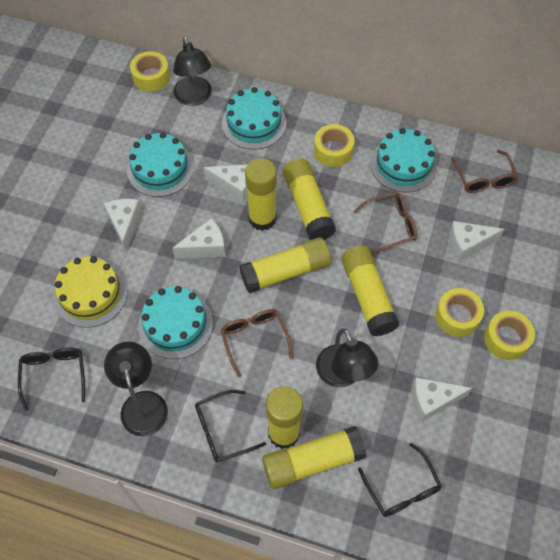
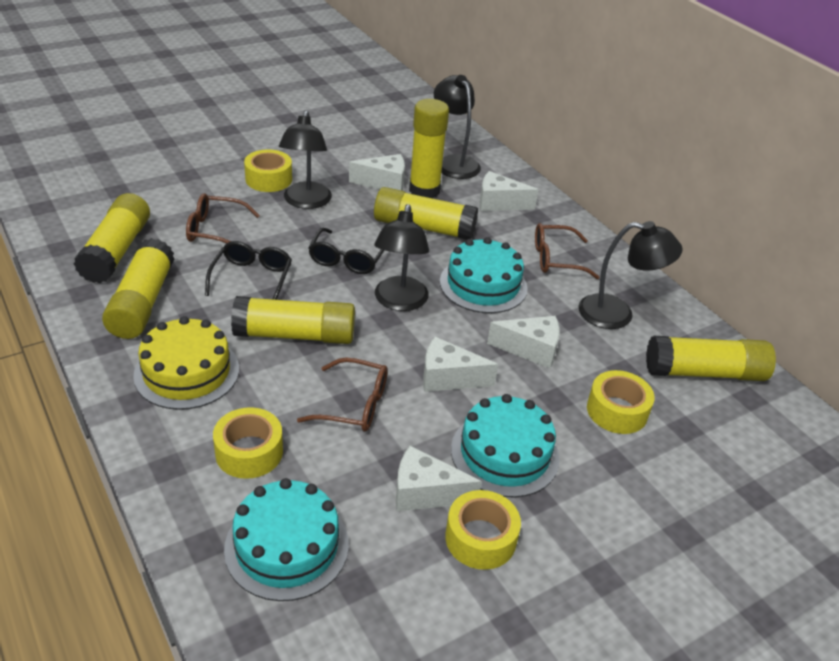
black glasses: 3 -> 2
black lamp: 3 -> 4
turquoise cake: 4 -> 3

